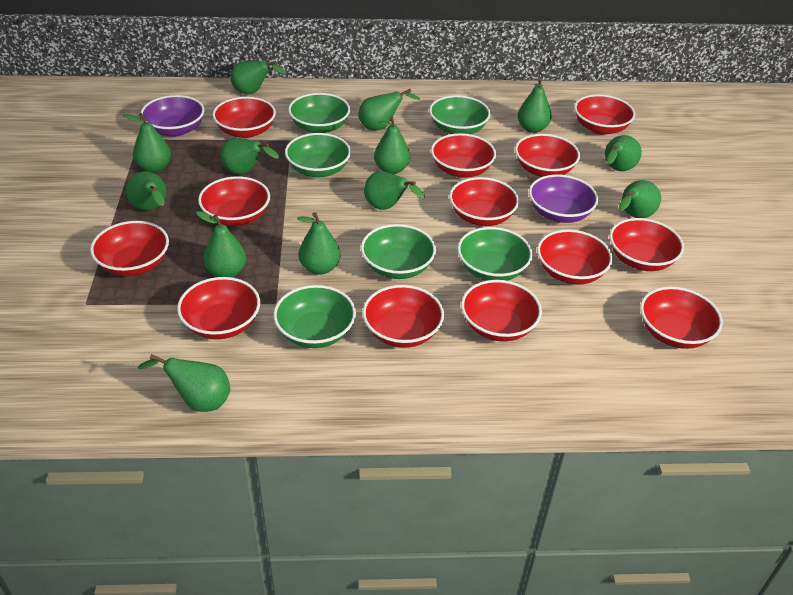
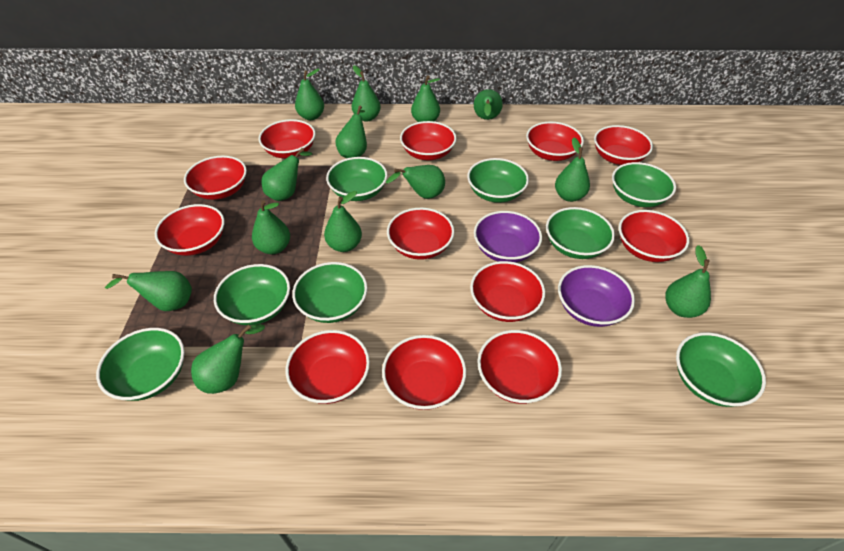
green bowl: 6 -> 8
red bowl: 13 -> 12

